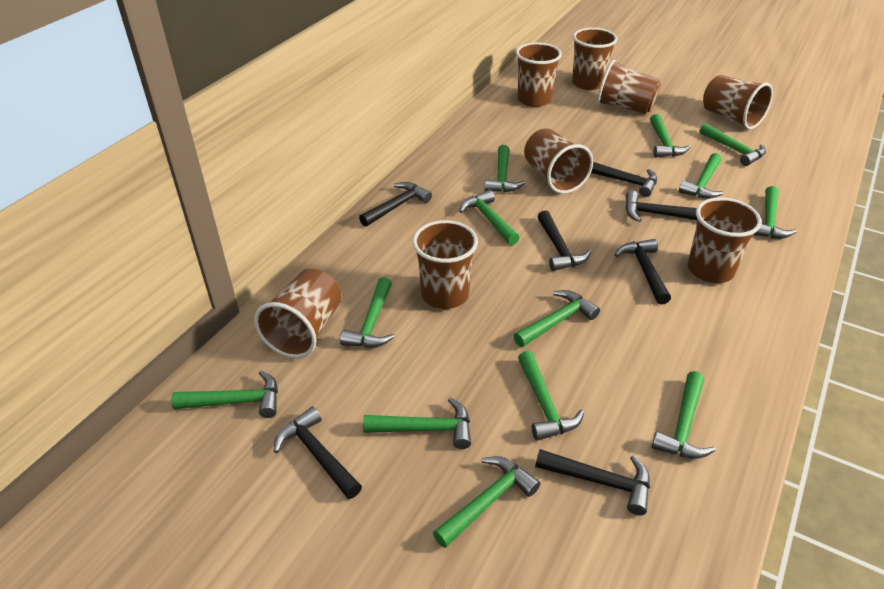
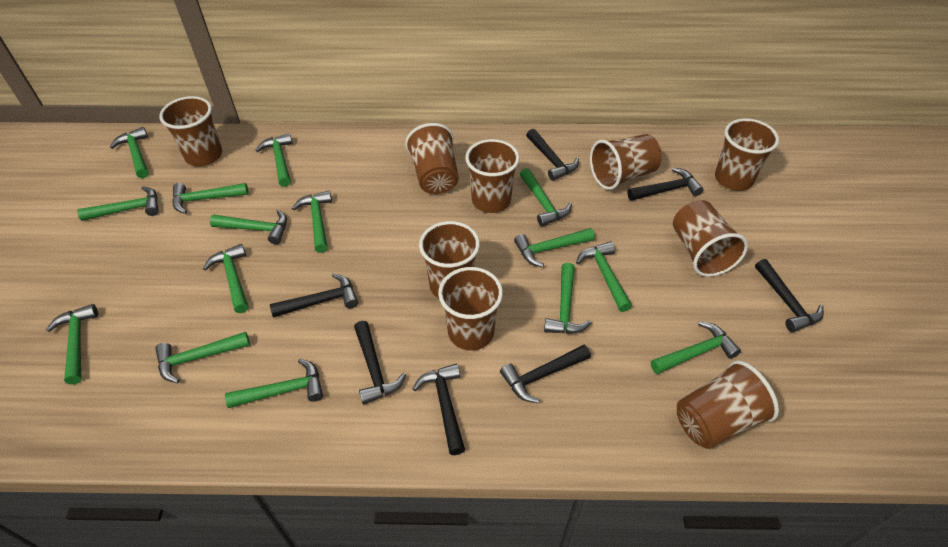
brown cup: 8 -> 9
green hammer: 13 -> 15

